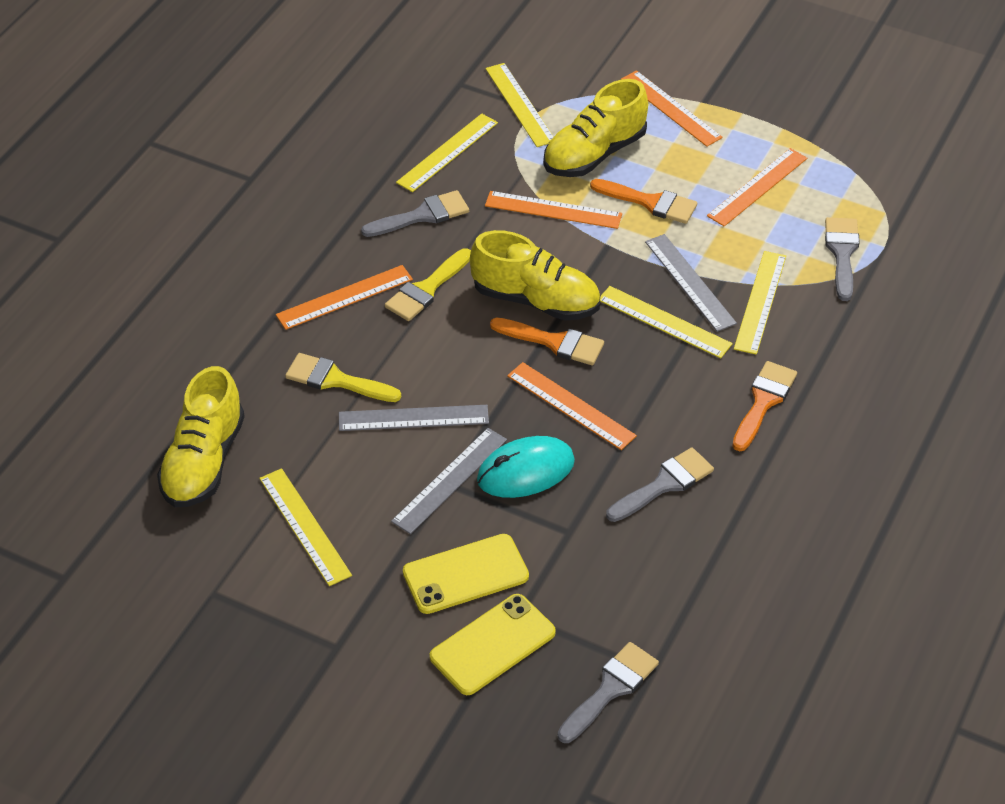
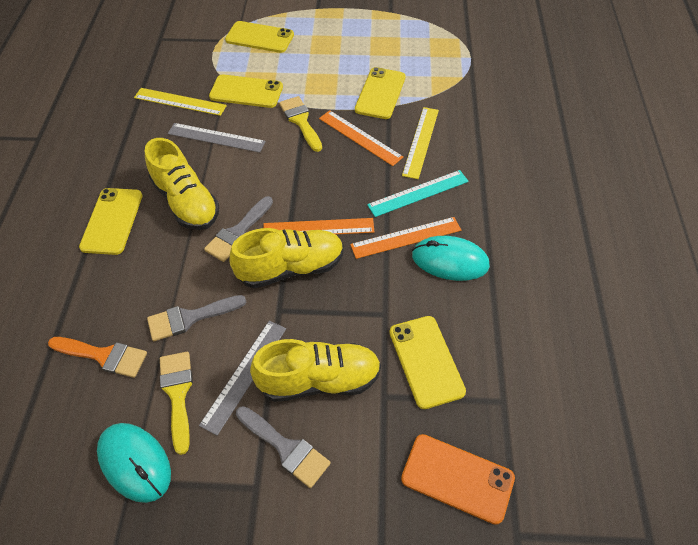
grey brush: 4 -> 3
grey ruler: 3 -> 2
orange brush: 3 -> 1
orange phone: 0 -> 1
orange ruler: 5 -> 3
turquoise mouse: 1 -> 2
turquoise ruler: 0 -> 1
yellow phone: 2 -> 5
yellow ruler: 5 -> 2

